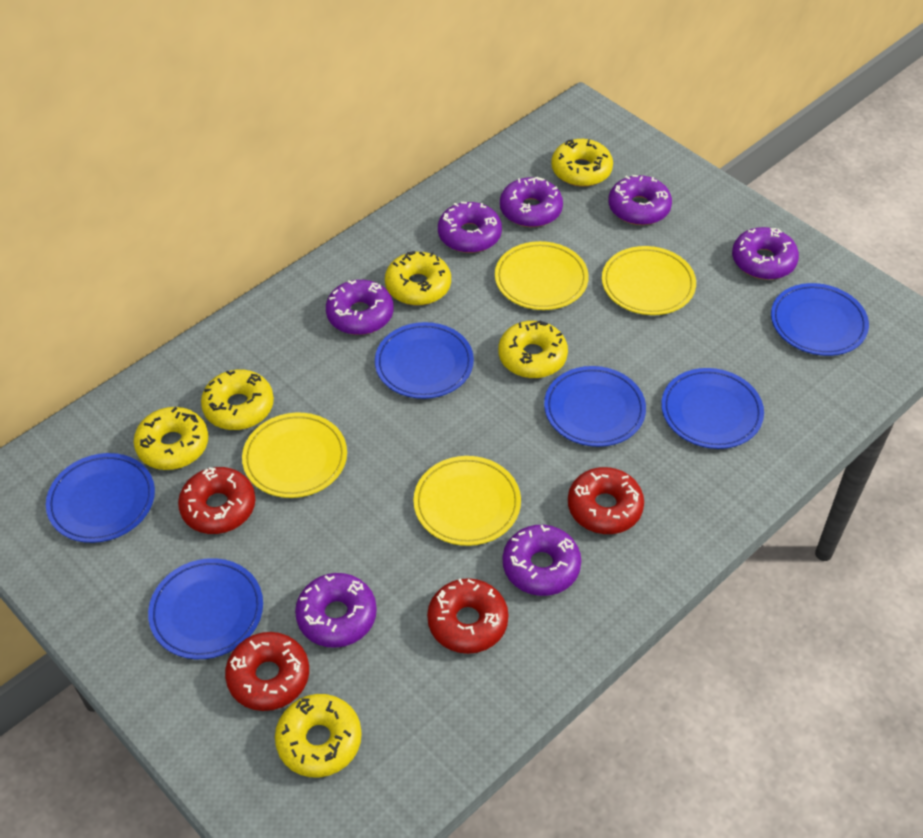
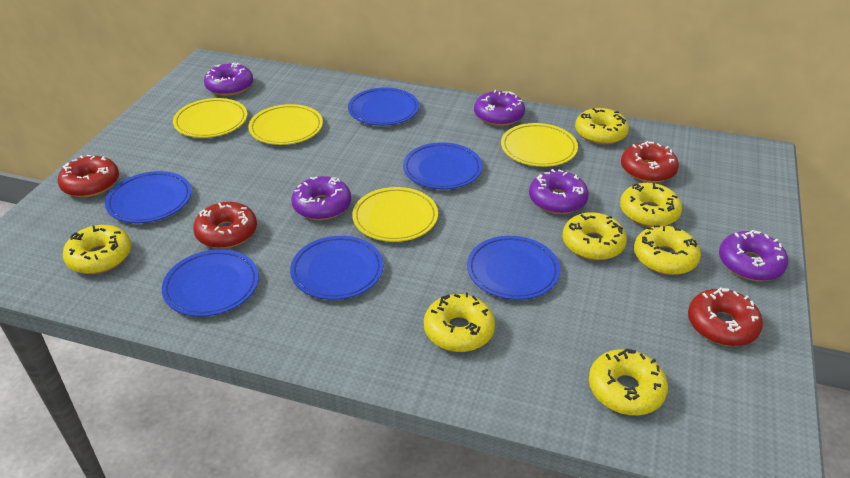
purple donut: 7 -> 5
yellow donut: 6 -> 7

